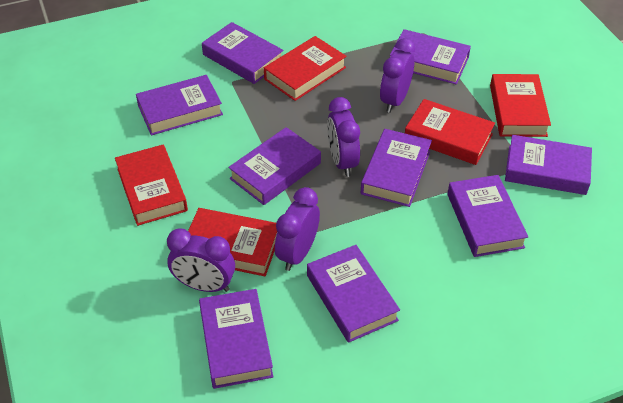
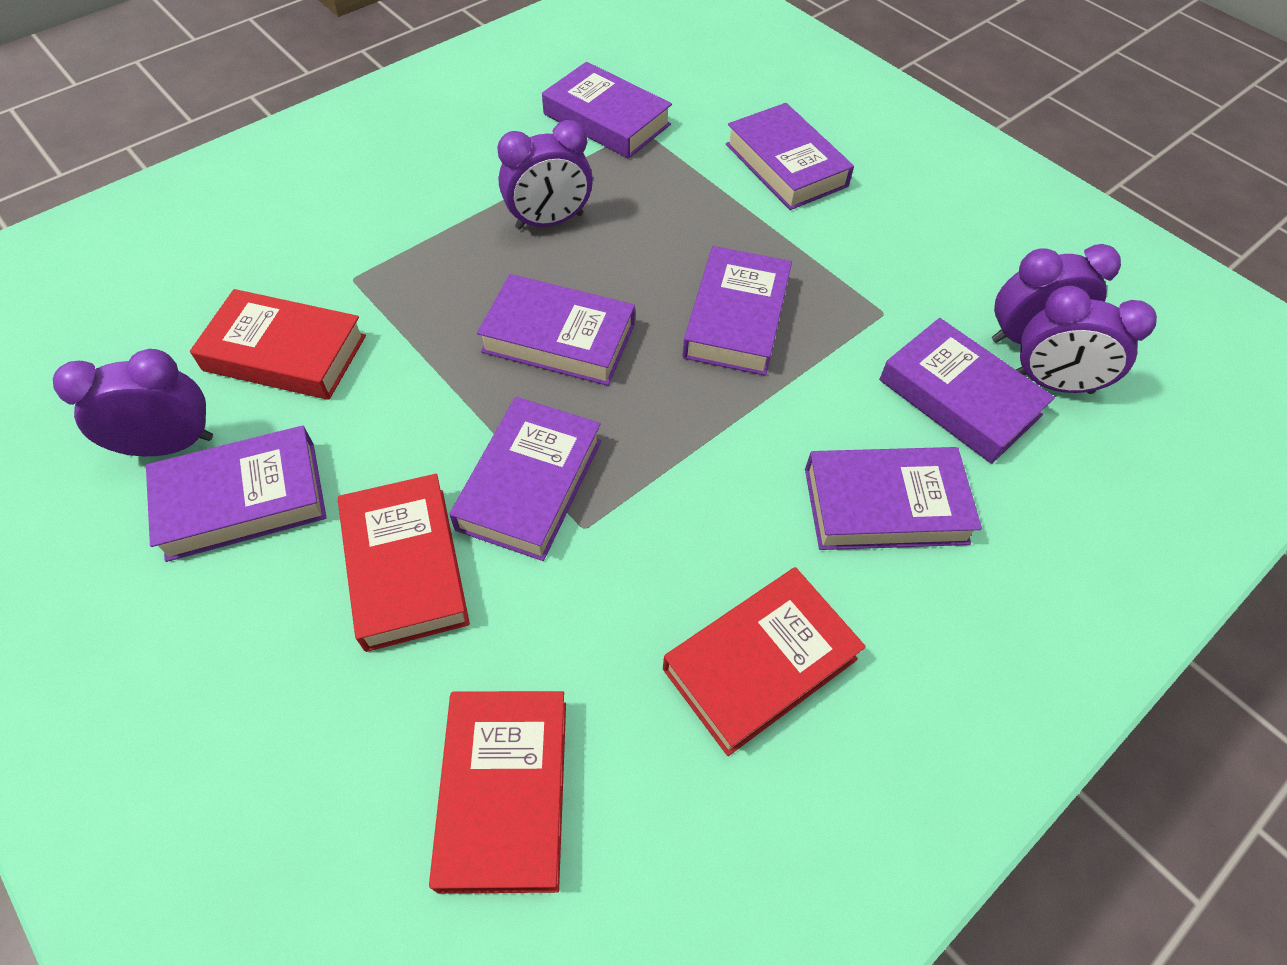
purple book: 9 -> 8
red book: 5 -> 4

